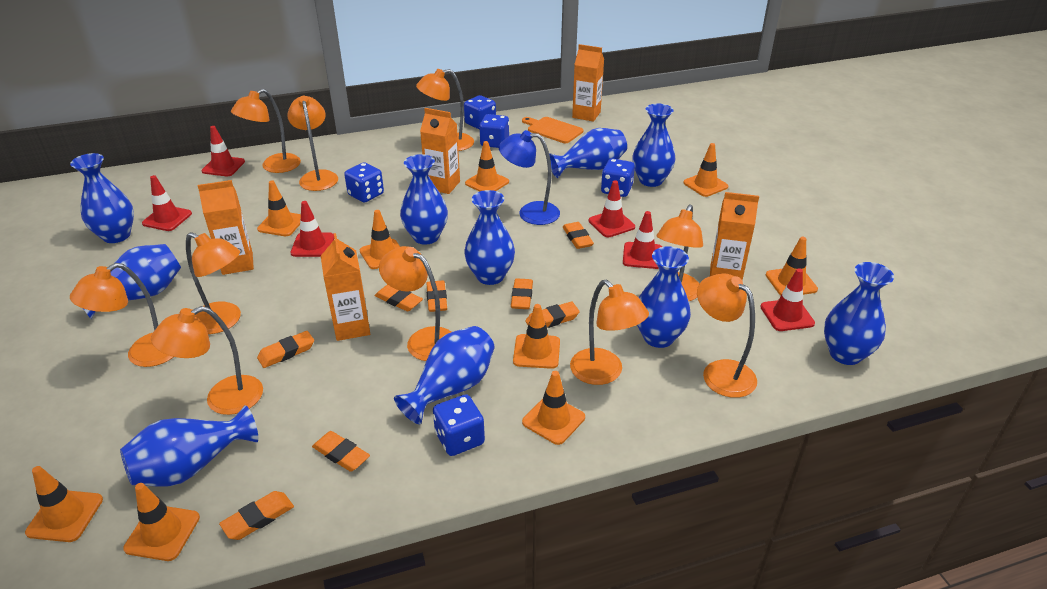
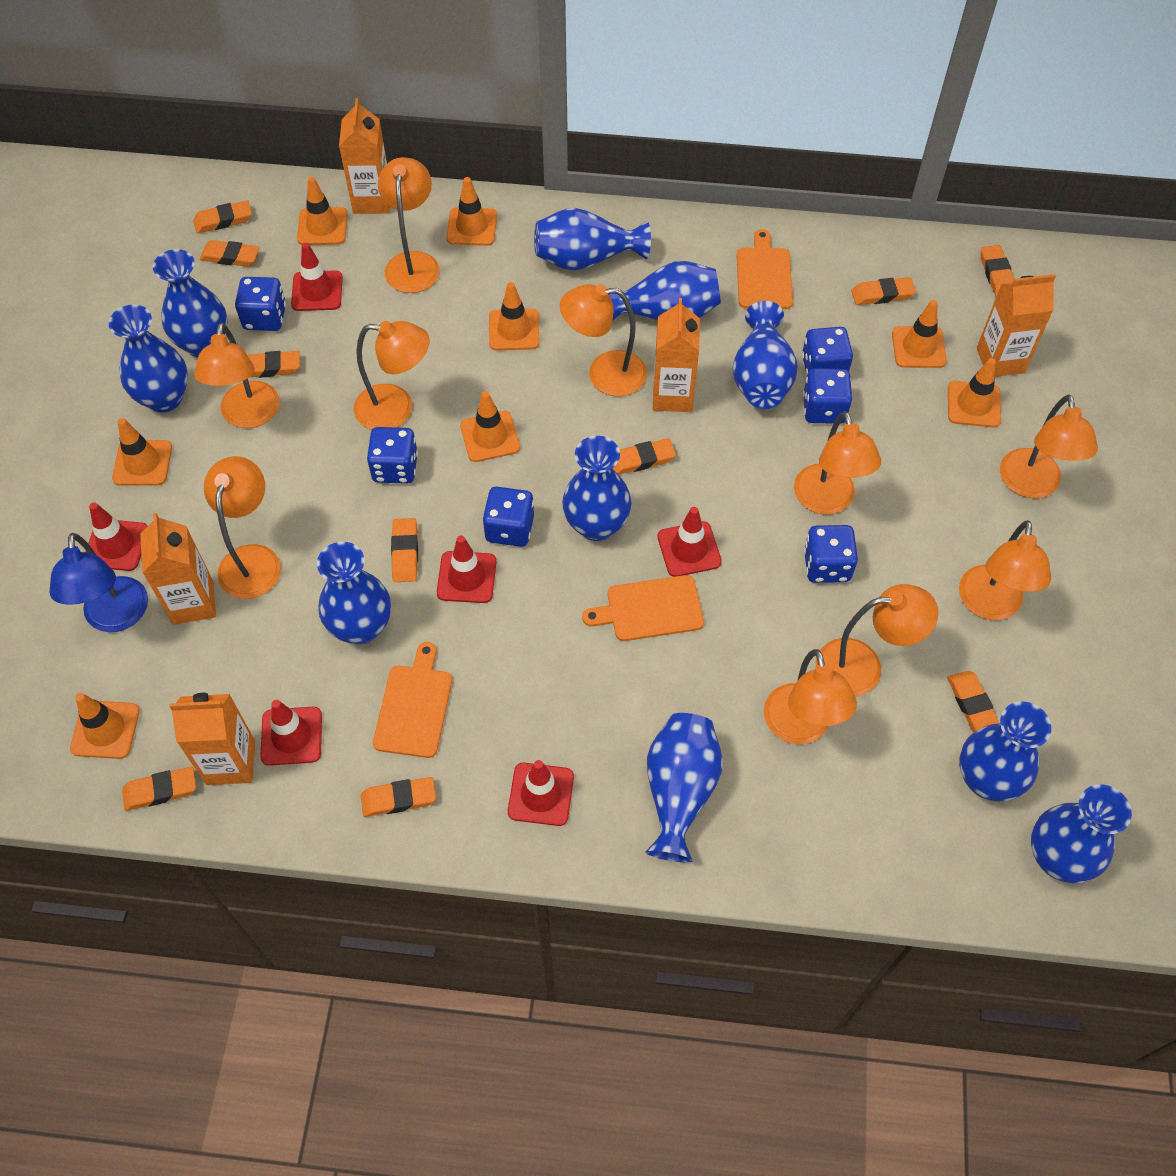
blue dice: 5 -> 6
orange cutting board: 1 -> 3
orange eraser: 8 -> 10
orange traffic cone: 9 -> 8

